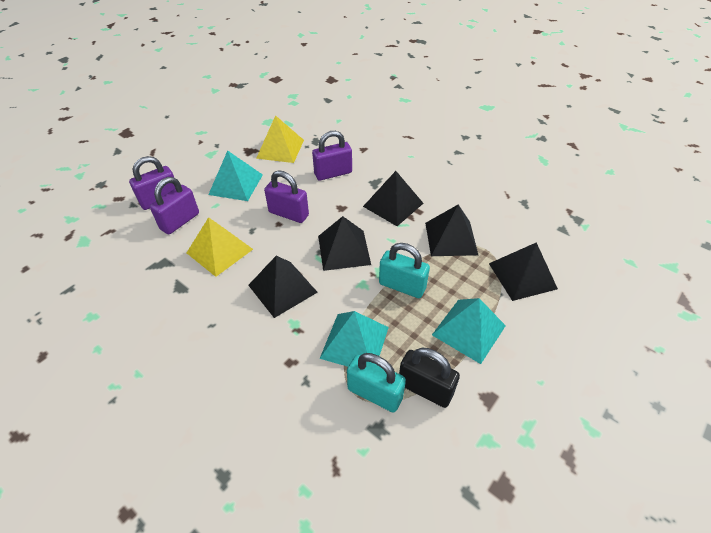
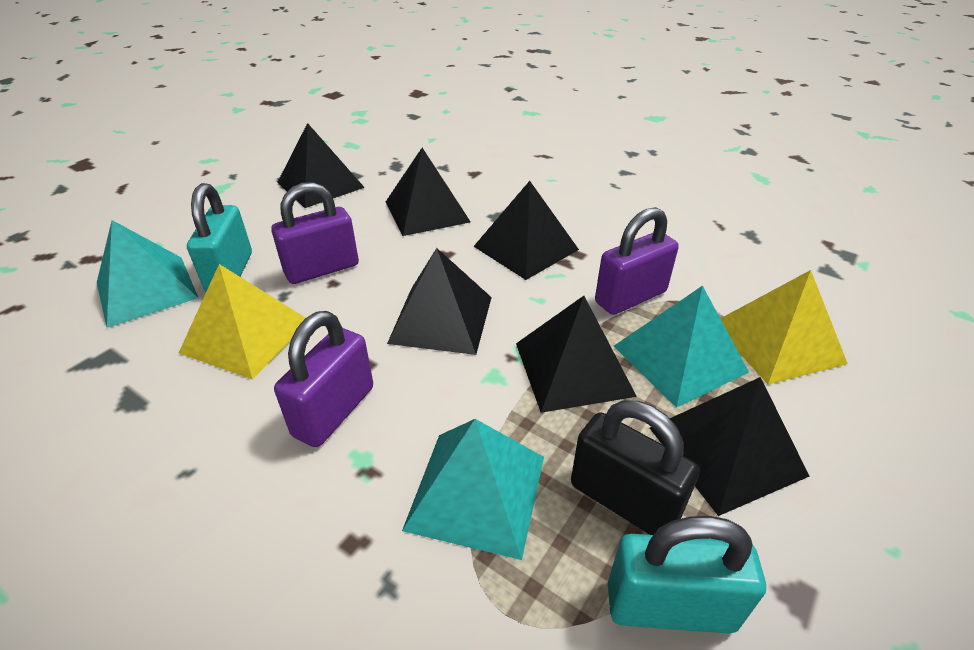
black pyramid: 5 -> 6
purple padlock: 4 -> 3

